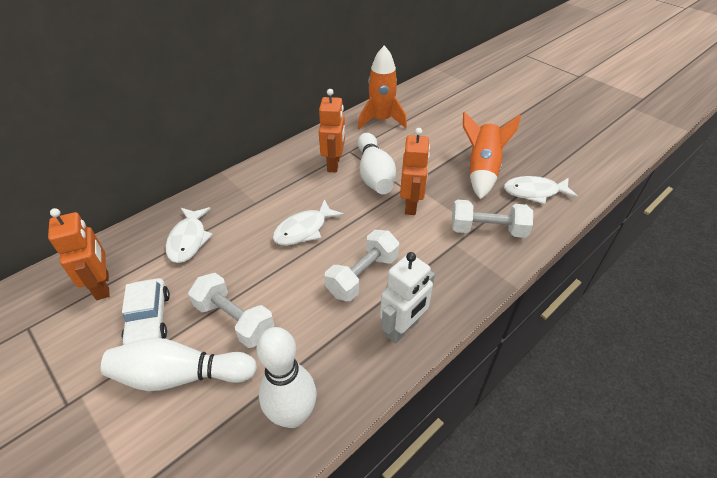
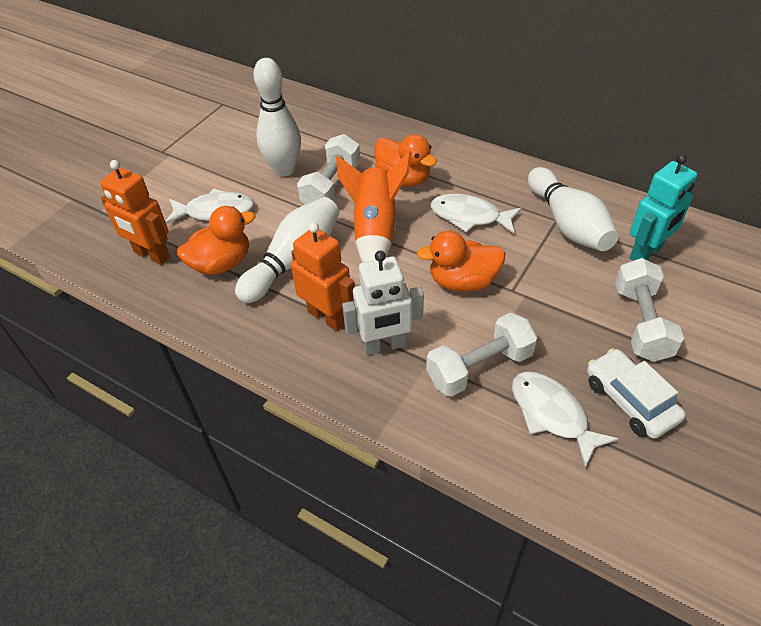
orange duck: 0 -> 3
orange robot: 3 -> 2
orange rocket: 2 -> 1
turquoise robot: 0 -> 1

